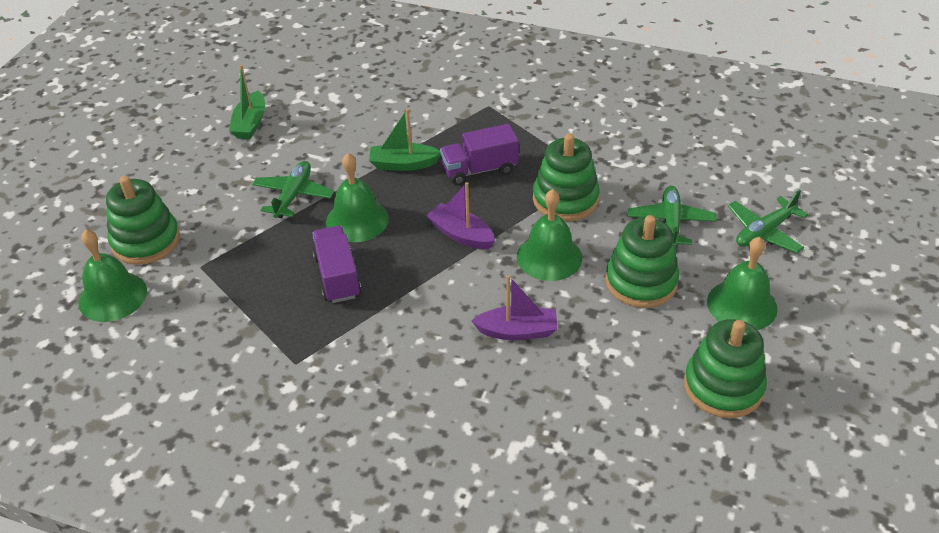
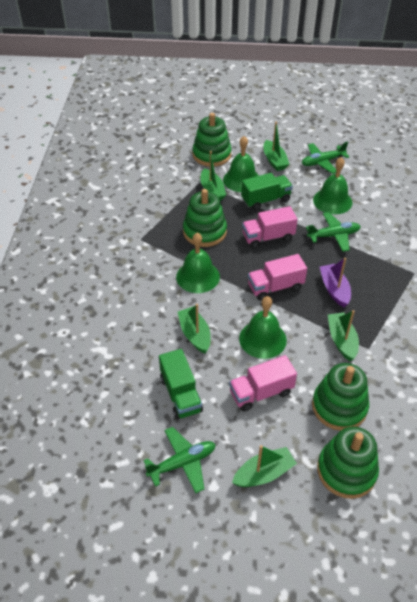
green boat: 2 -> 5
green truck: 0 -> 2
pink truck: 0 -> 3
purple boat: 2 -> 1
purple truck: 2 -> 0

